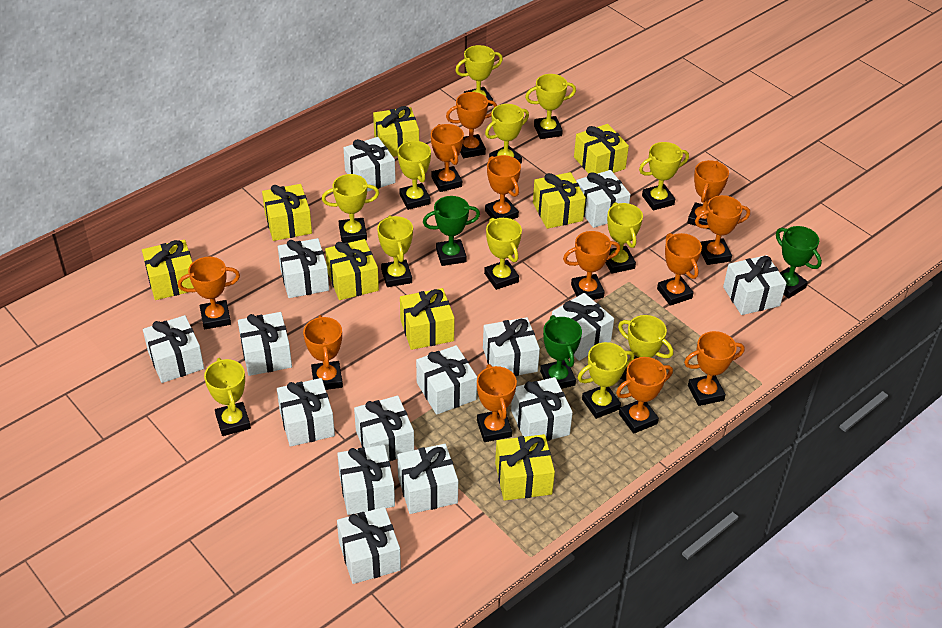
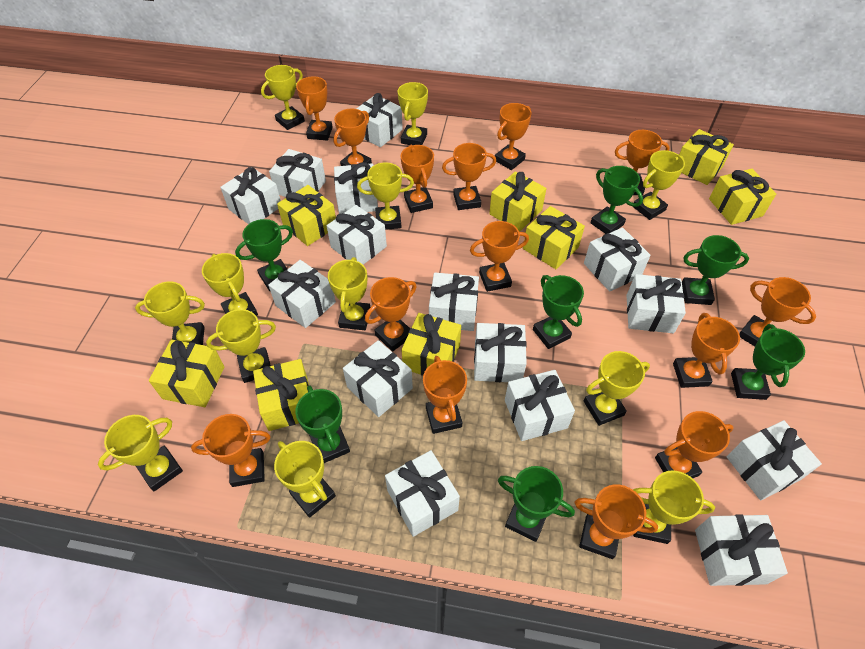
green trophy: 3 -> 7
orange trophy: 12 -> 14

